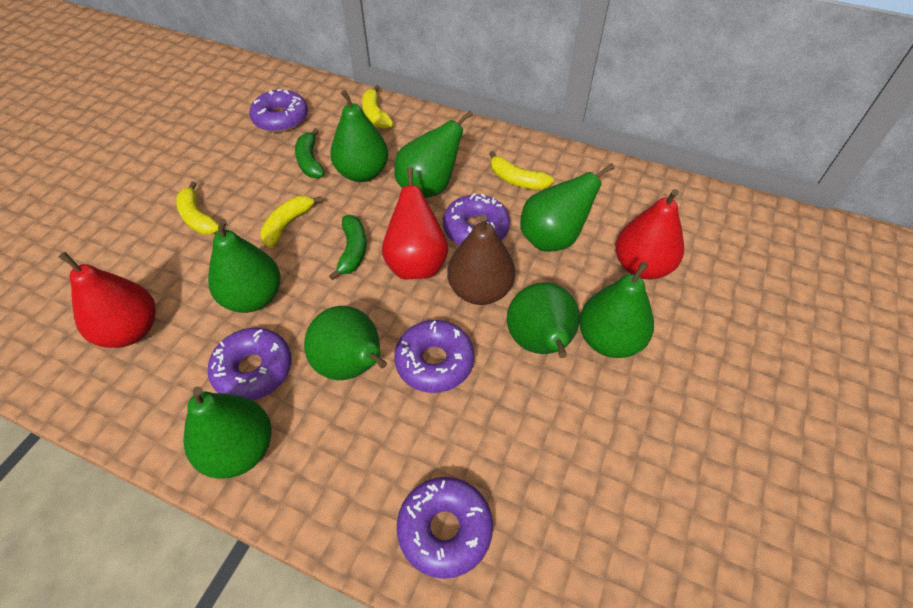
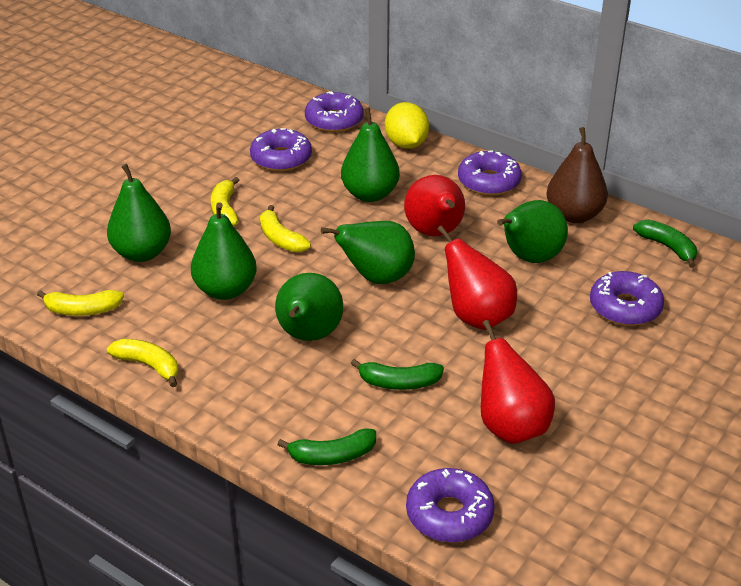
green banana: 2 -> 3
green pear: 8 -> 6
yellow lemon: 0 -> 1

